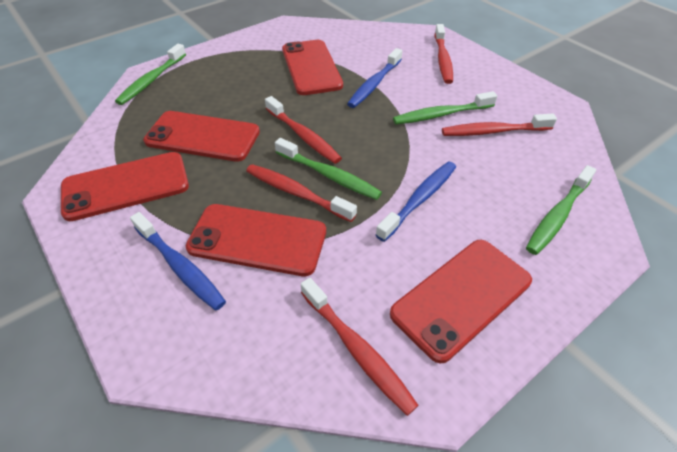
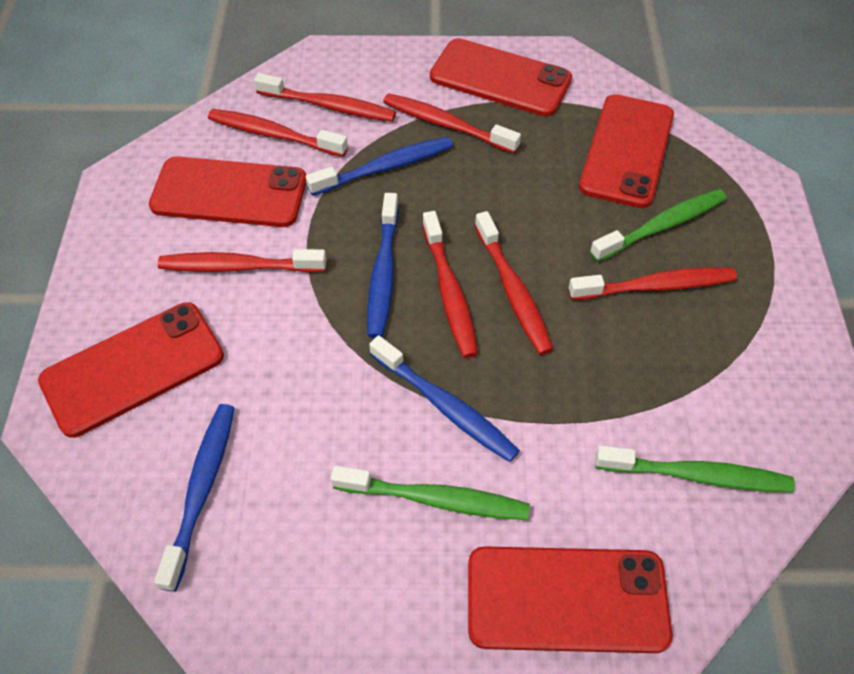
blue toothbrush: 3 -> 4
green toothbrush: 4 -> 3
red toothbrush: 5 -> 7

